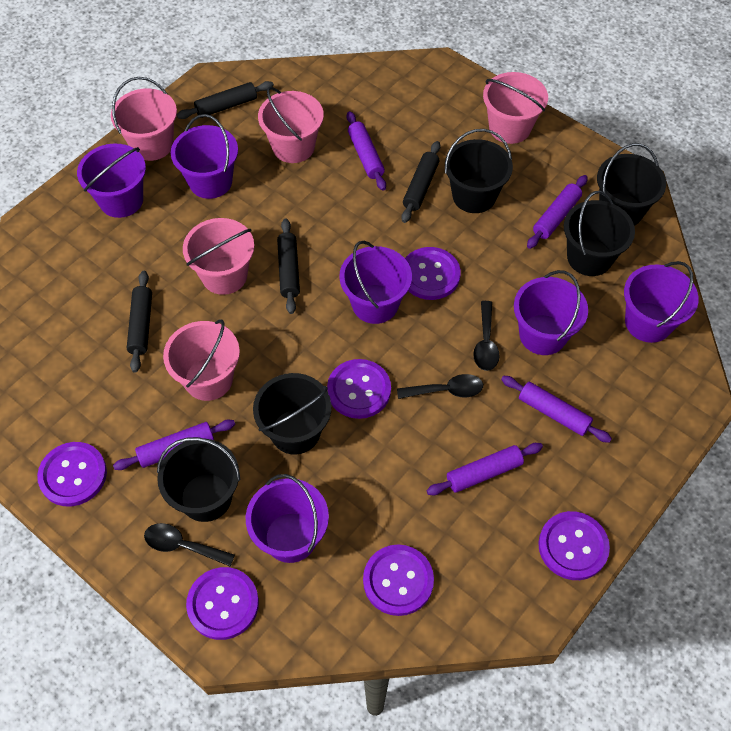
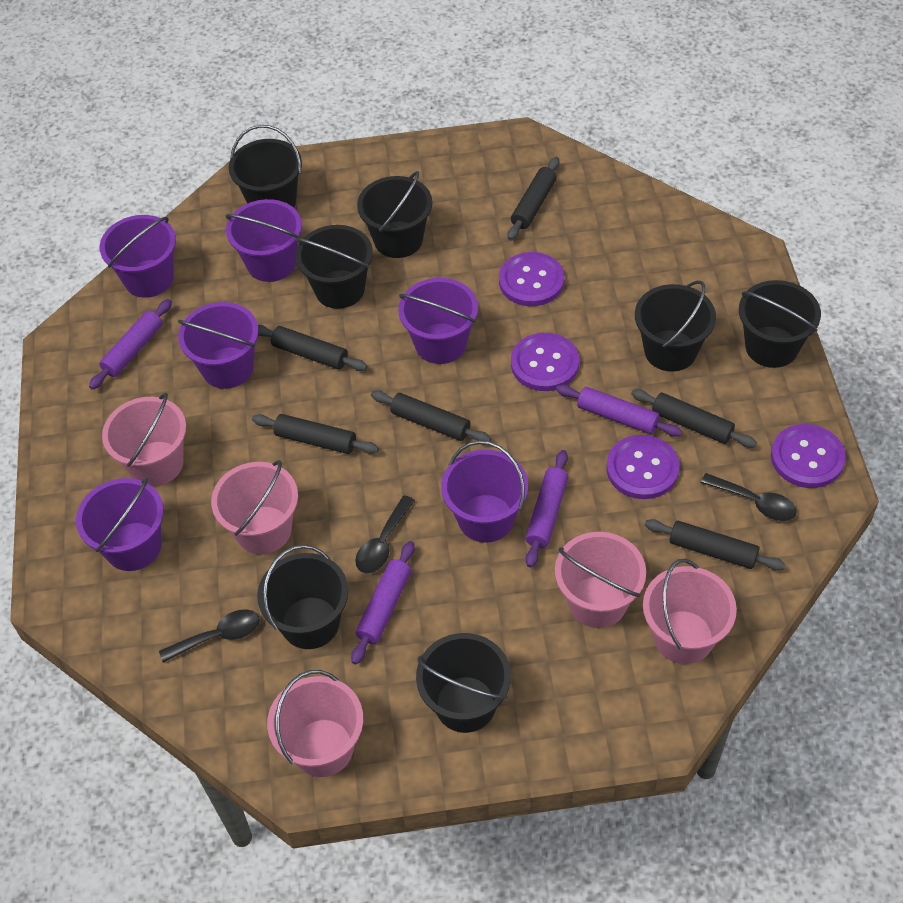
black bucket: 5 -> 7
black rolling pin: 4 -> 6
purple button: 6 -> 4
purple rolling pin: 5 -> 4

